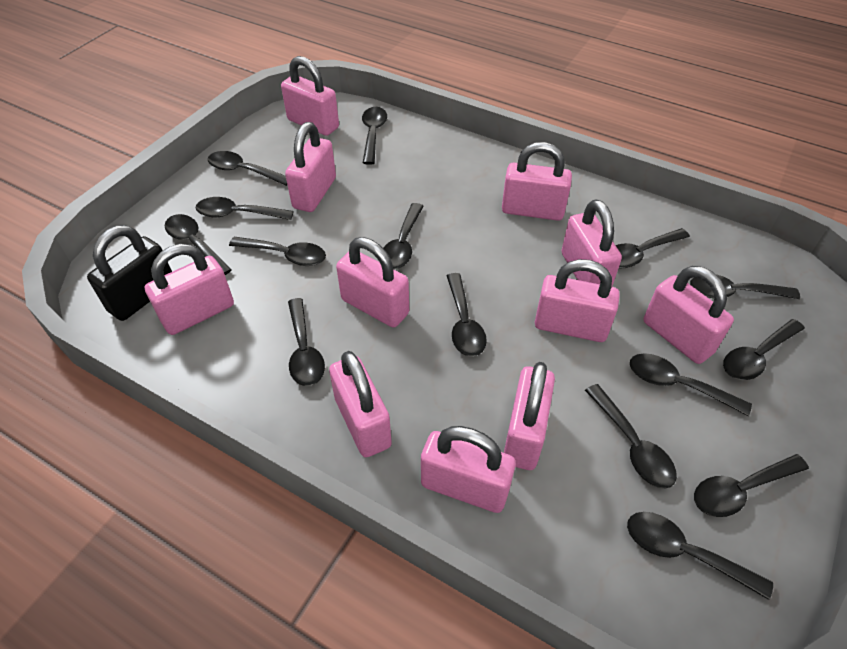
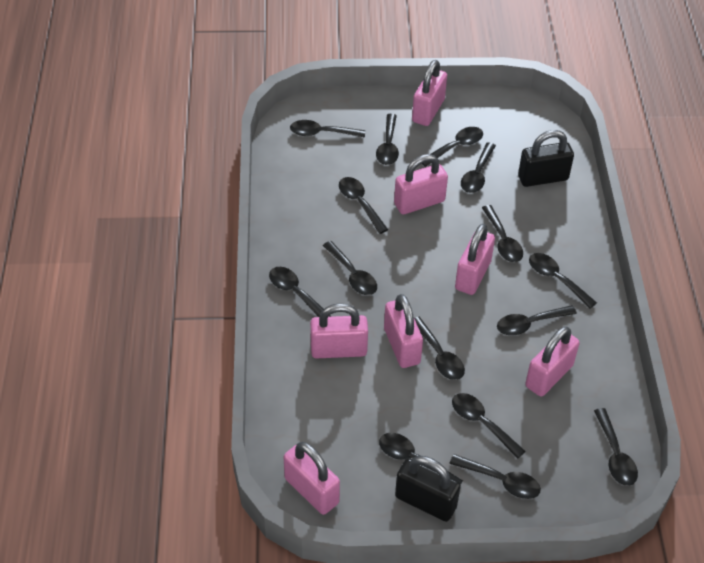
black padlock: 1 -> 2
pink padlock: 11 -> 7

